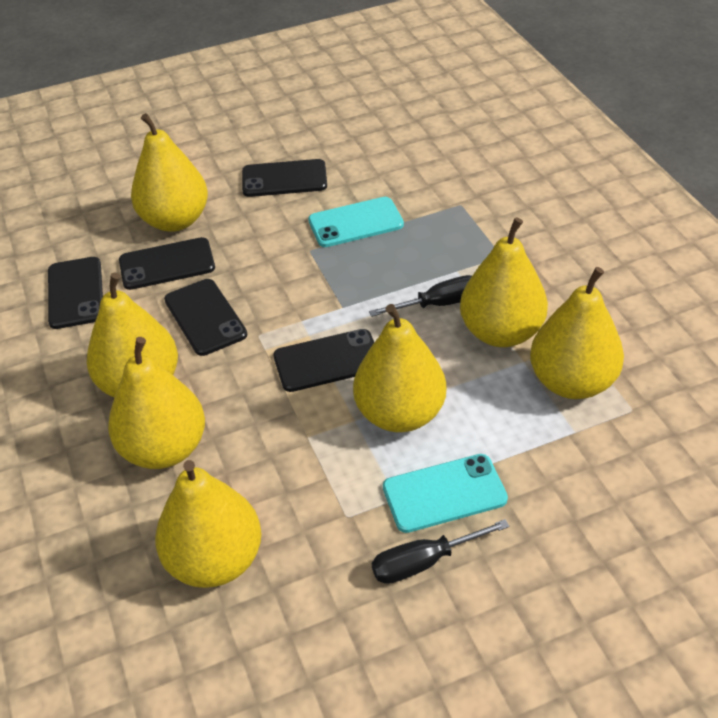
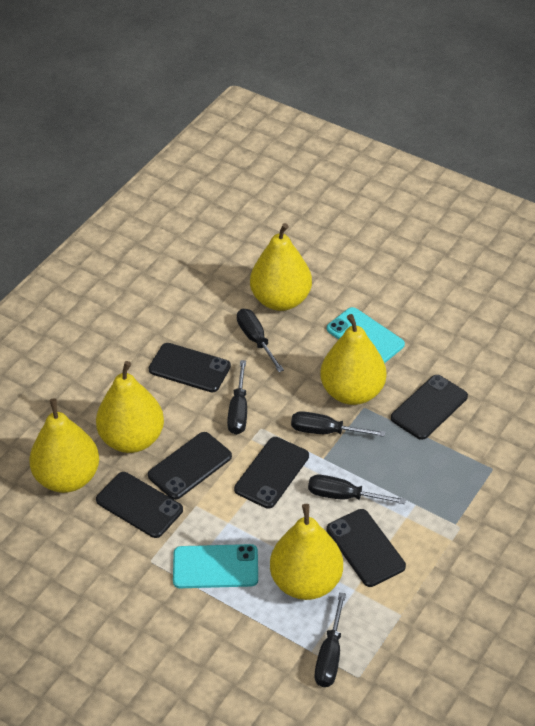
black phone: 5 -> 6
black screwdriver: 2 -> 5
yellow pear: 7 -> 5

